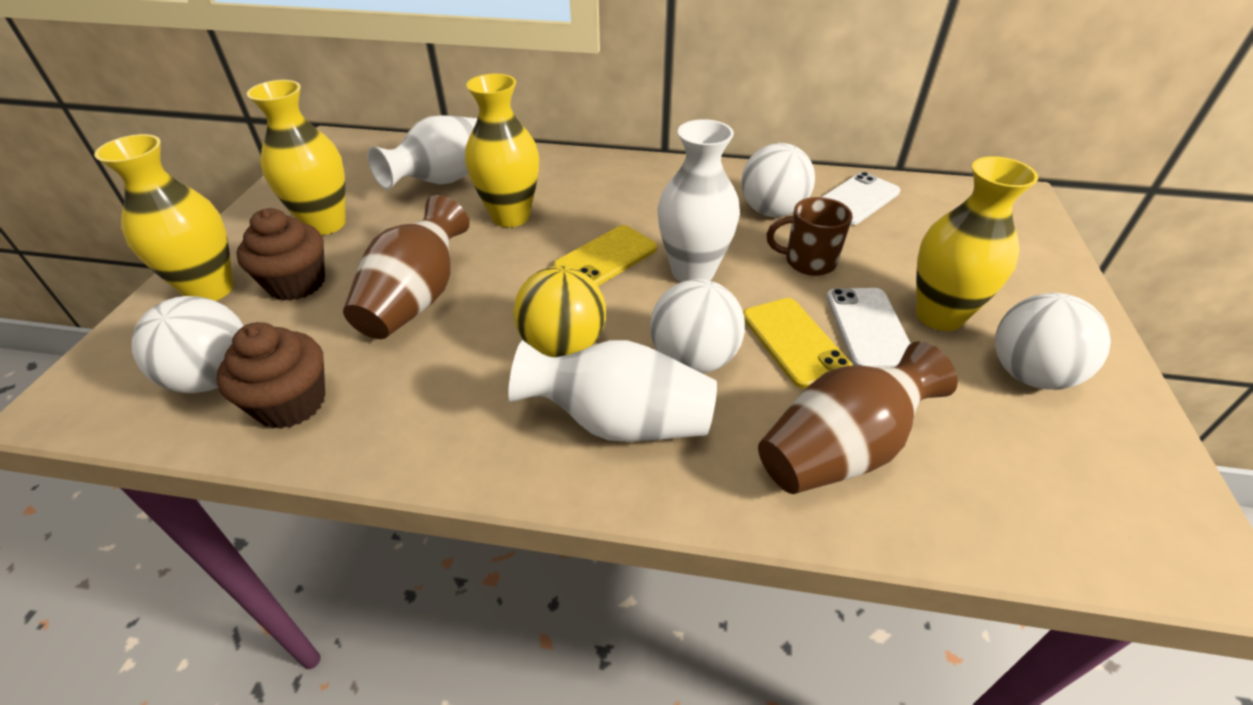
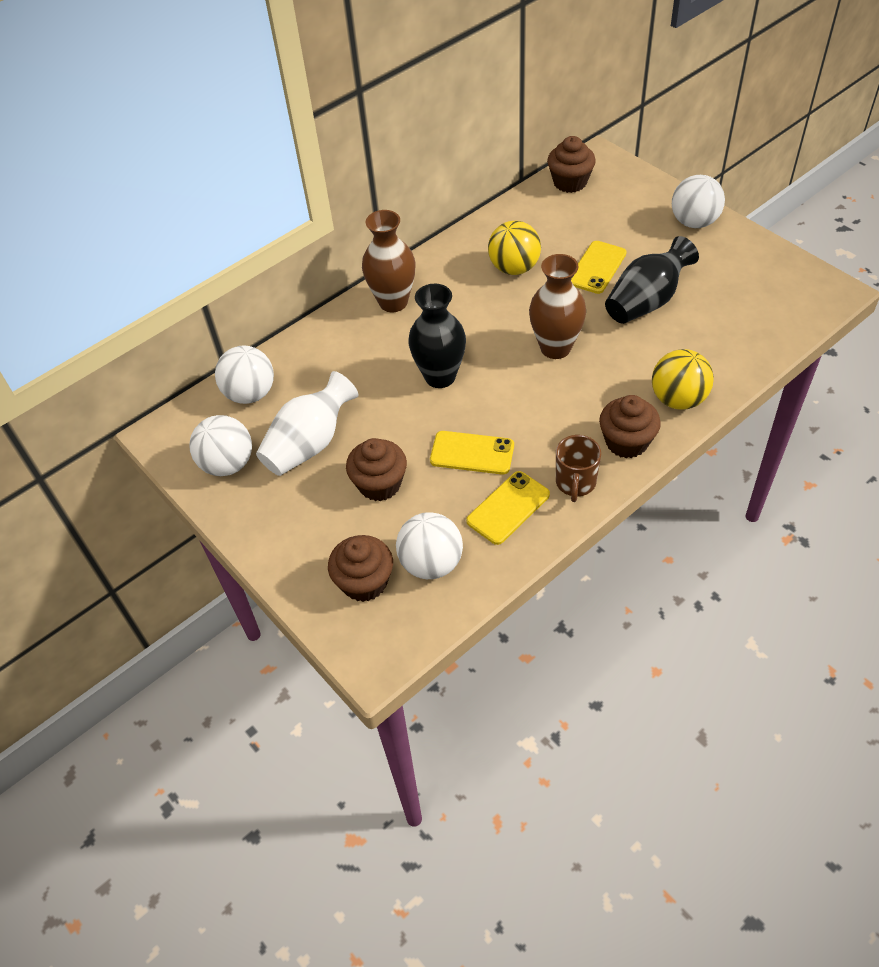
black vase: 0 -> 2
brown cupcake: 2 -> 4
white phone: 2 -> 0
white vase: 3 -> 1
yellow ball: 1 -> 2
yellow phone: 2 -> 3
yellow vase: 4 -> 0

